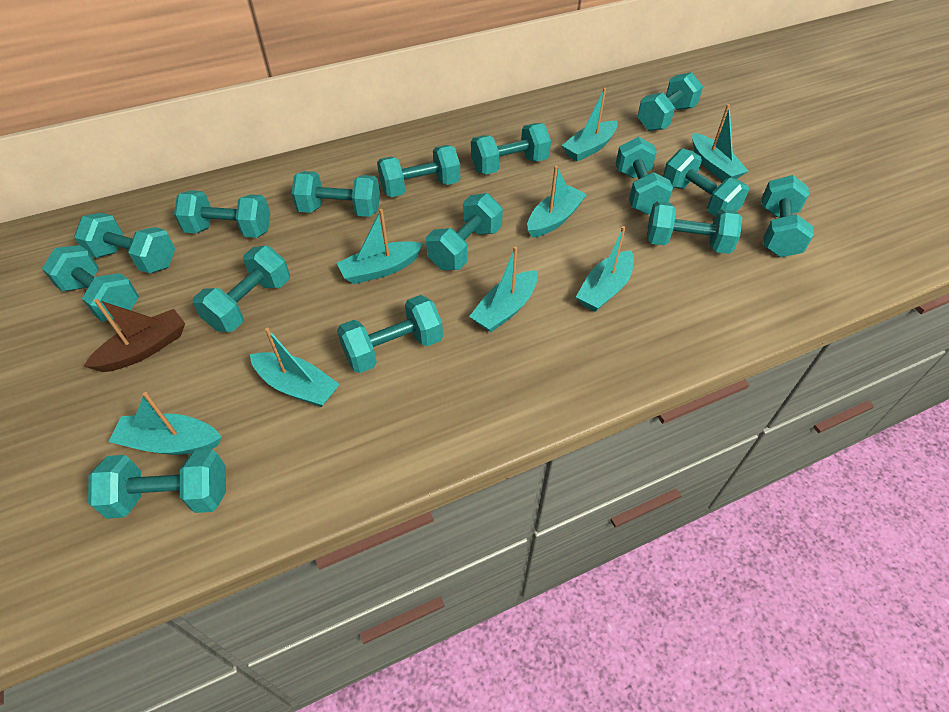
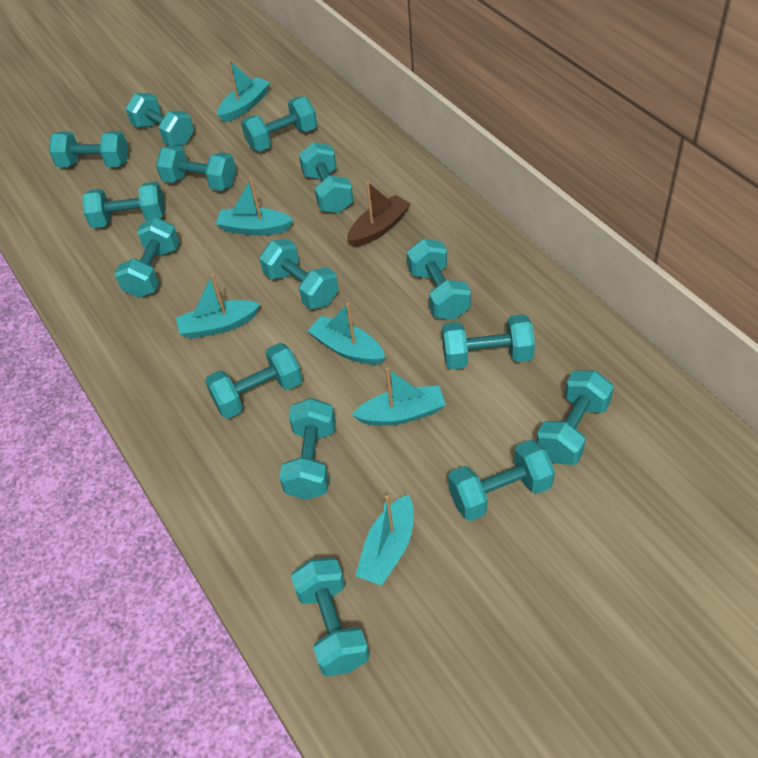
turquoise boat: 8 -> 6

